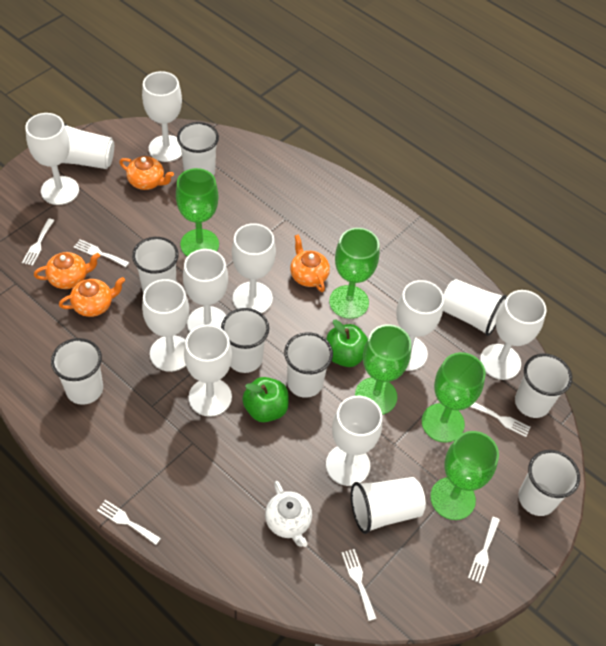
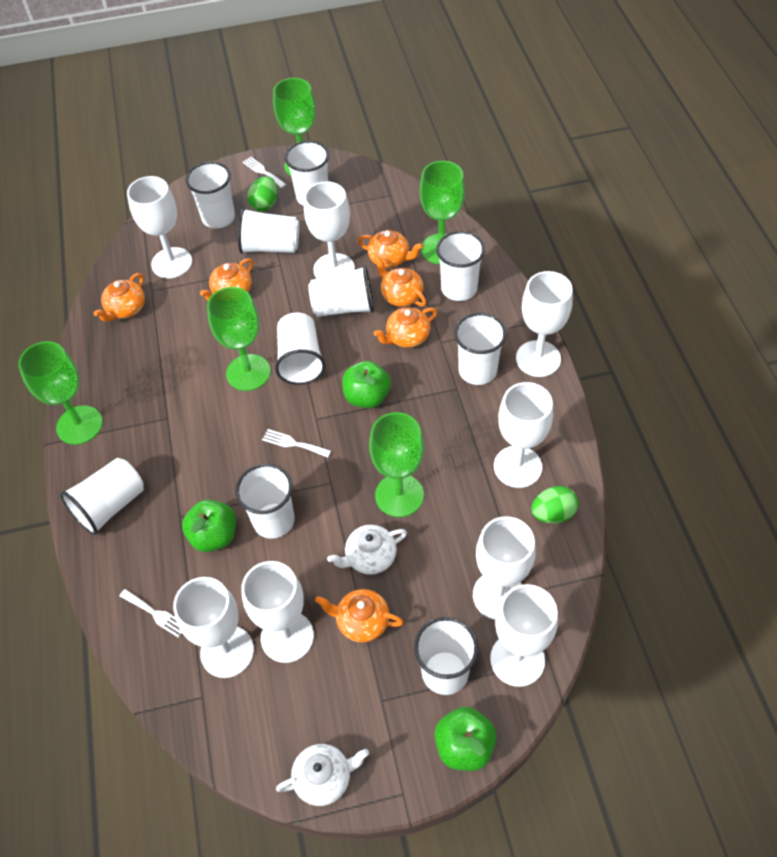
green apple: 2 -> 3
green egg: 0 -> 2
orange teapot: 4 -> 6
white fork: 6 -> 3
white goblet: 9 -> 8
white teapot: 1 -> 2

